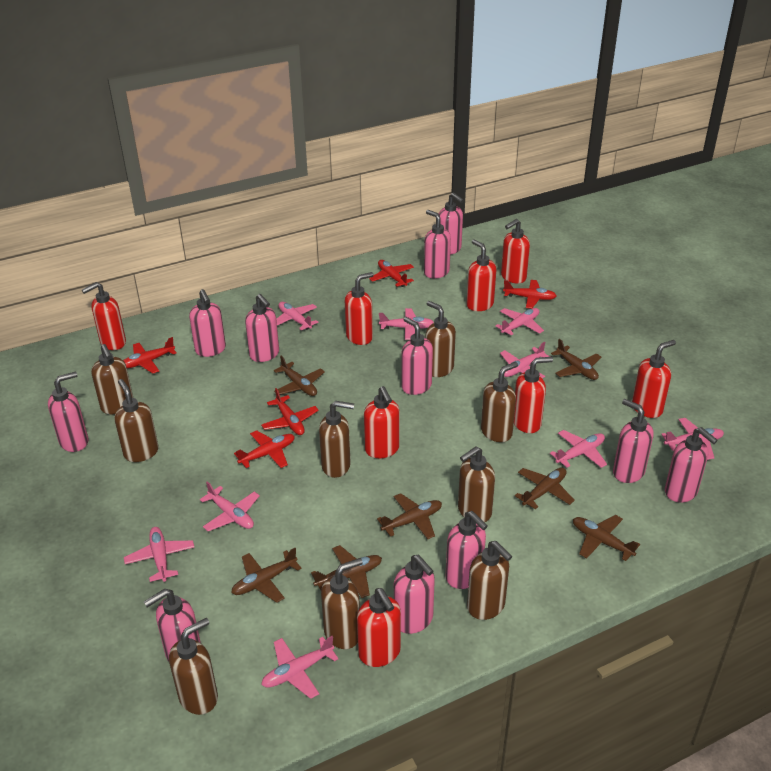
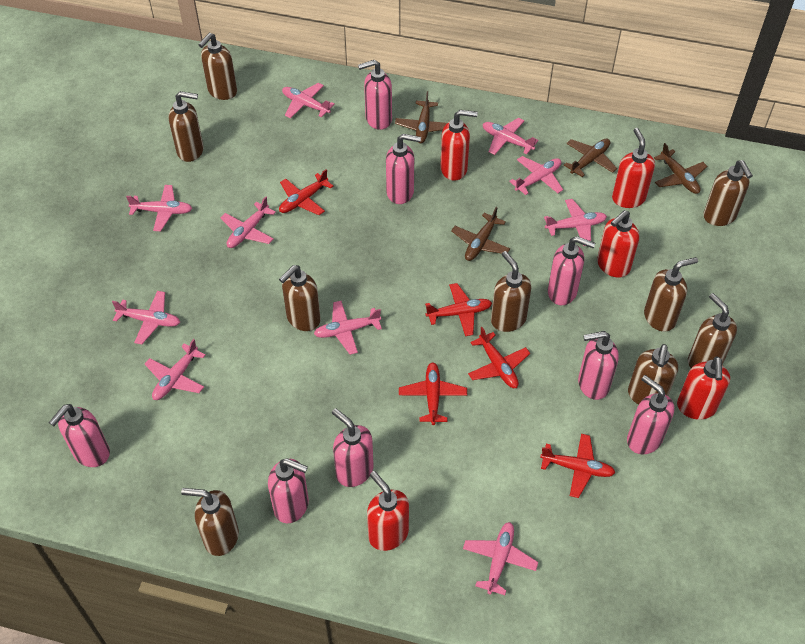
brown plane: 7 -> 4
pink plane: 9 -> 10
pink soap dispenser: 11 -> 8
red soap dispenser: 8 -> 5

